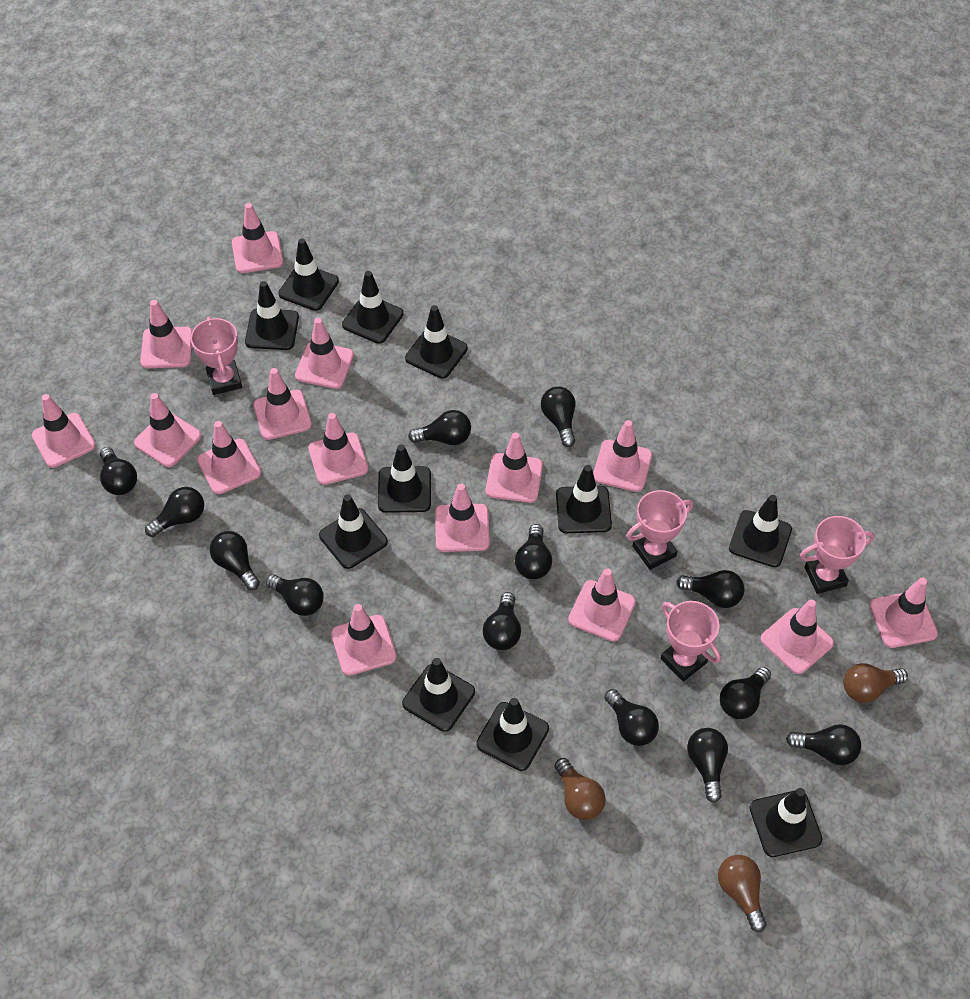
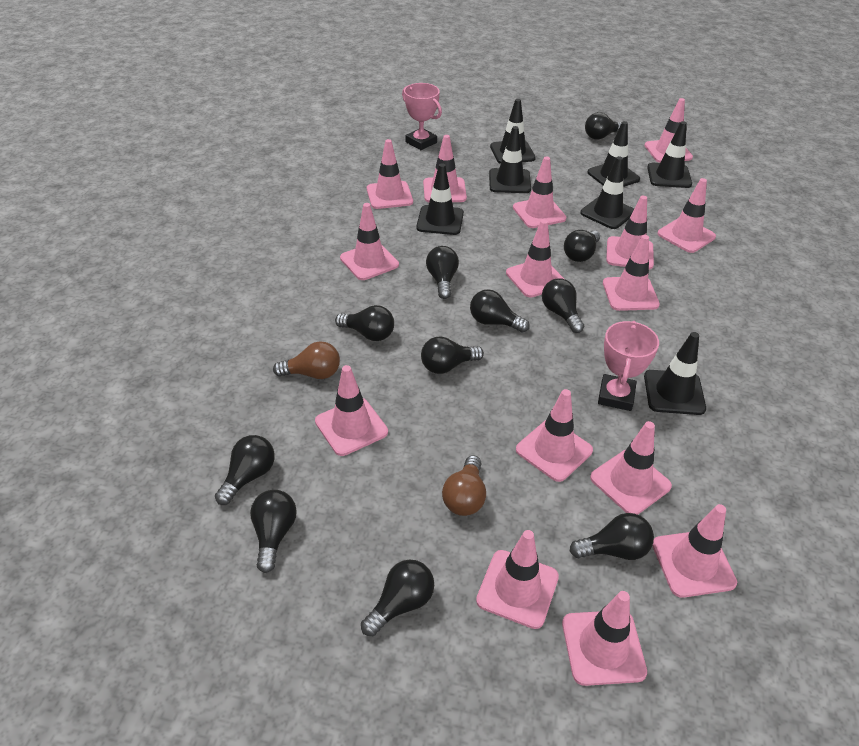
black light bulb: 13 -> 11
black traffic cone: 11 -> 7
brown light bulb: 3 -> 2
pink trophy: 4 -> 2

